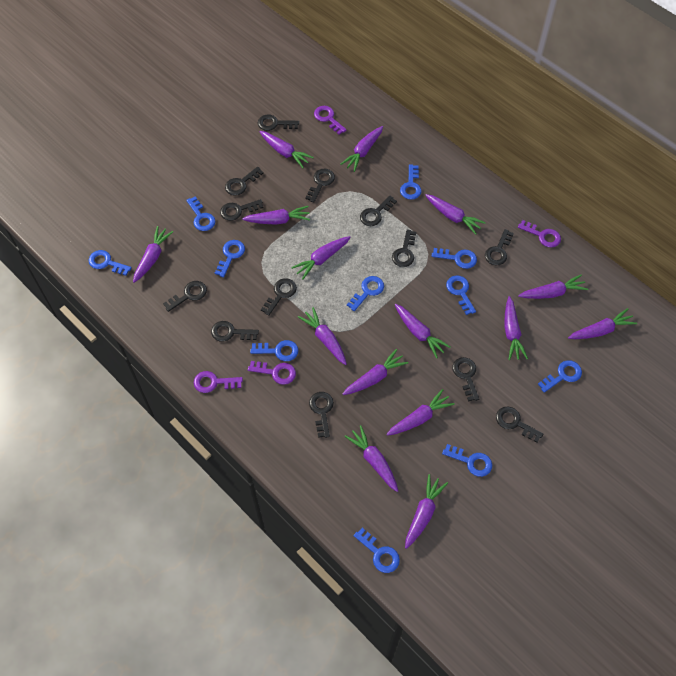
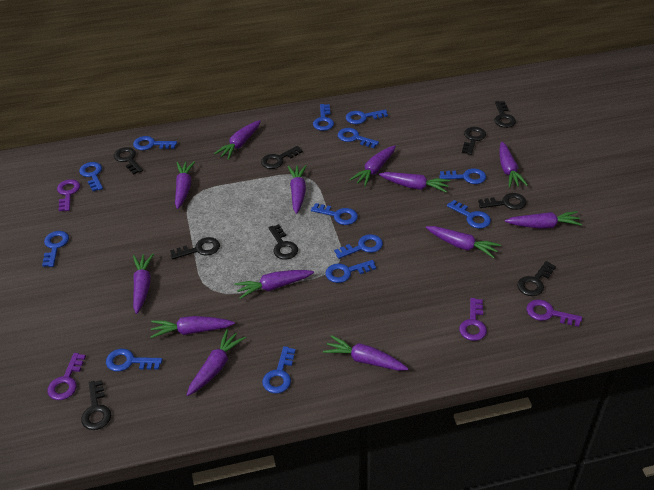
black key: 13 -> 9
blue key: 11 -> 13
purple carrot: 15 -> 13

